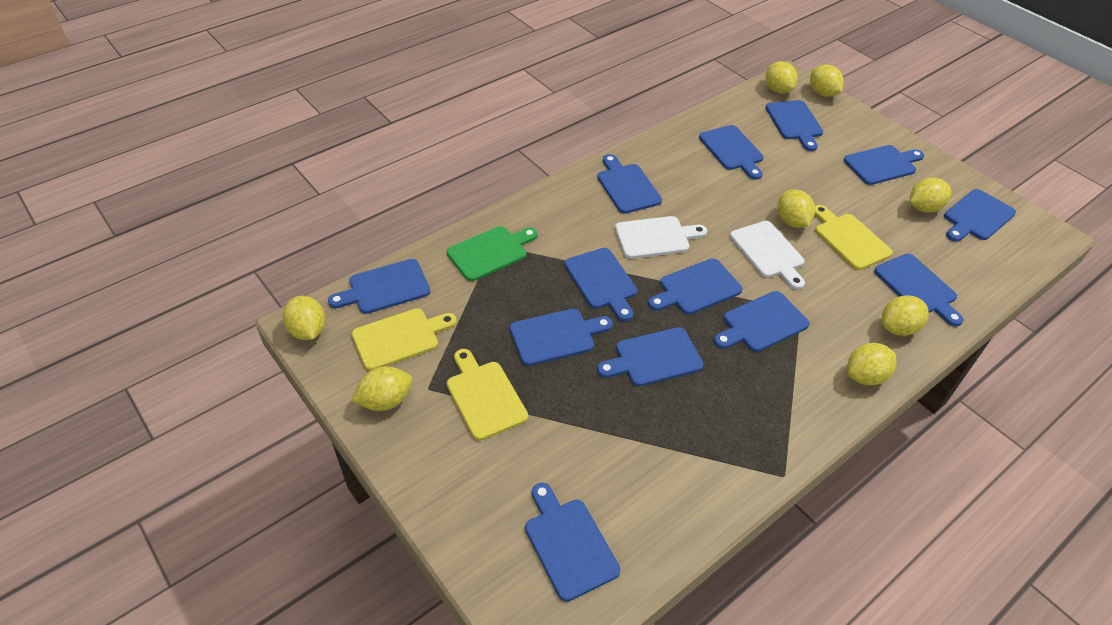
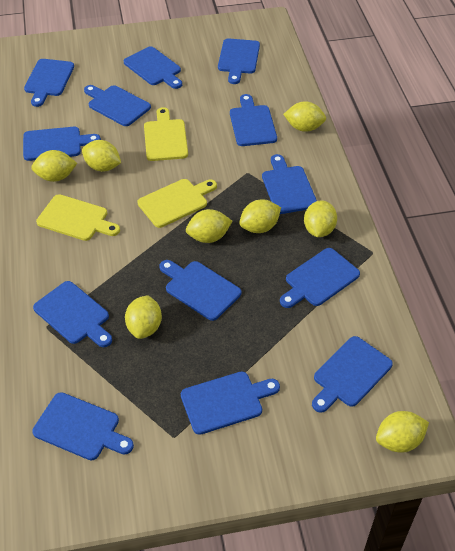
green cutting board: 1 -> 0
white cutting board: 2 -> 0

